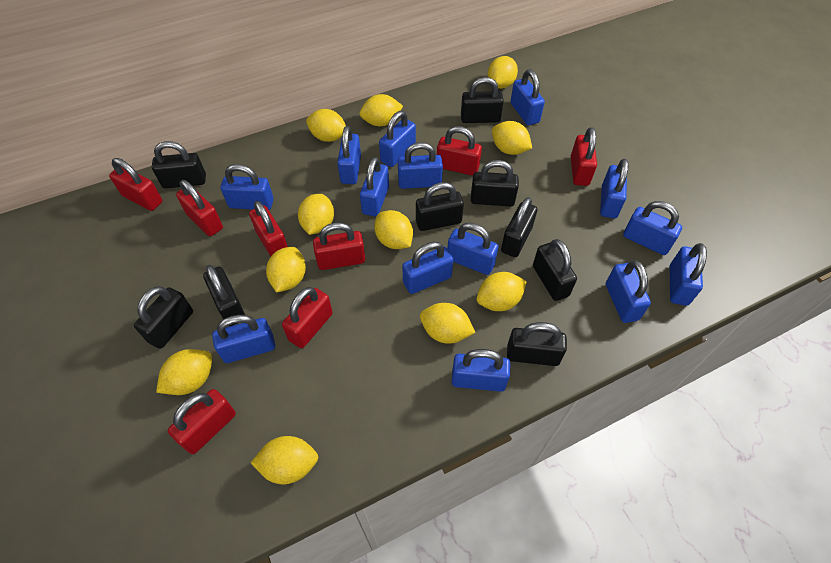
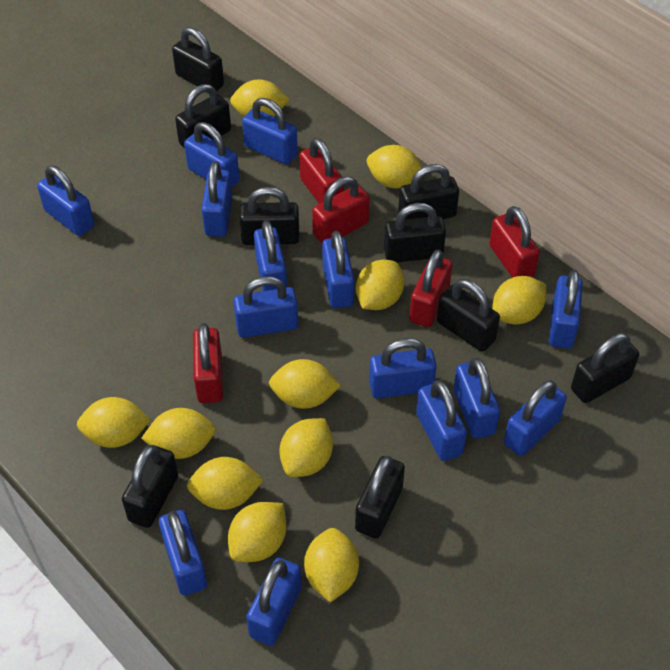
red padlock: 8 -> 5

